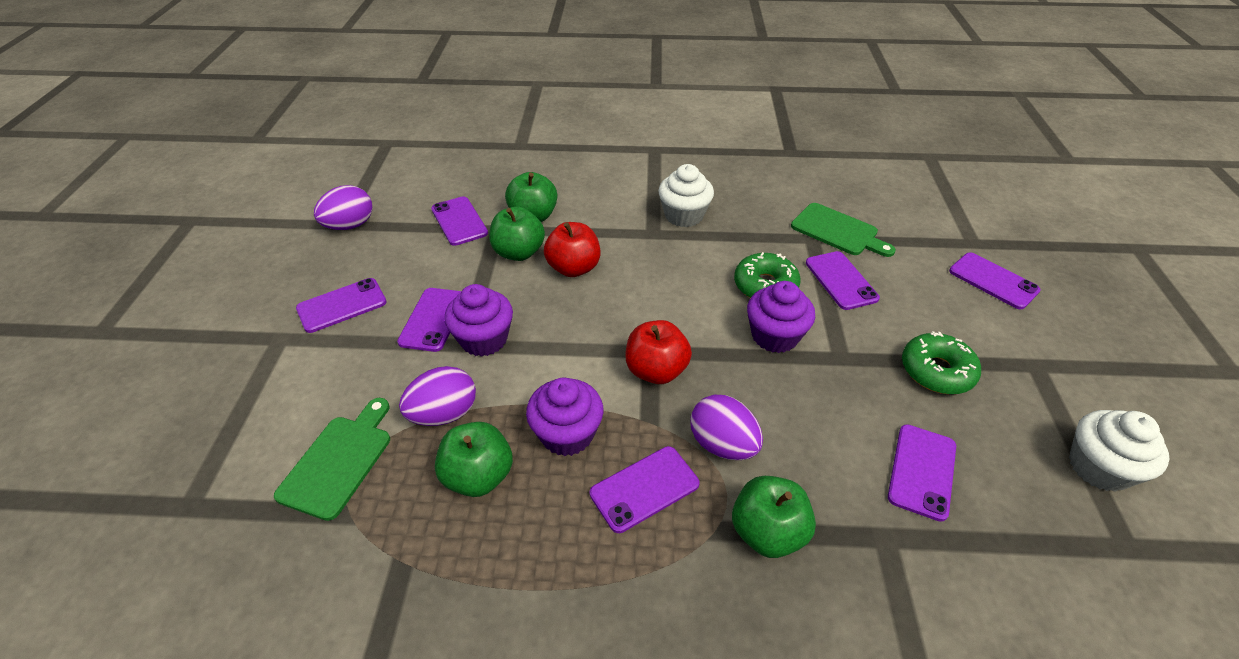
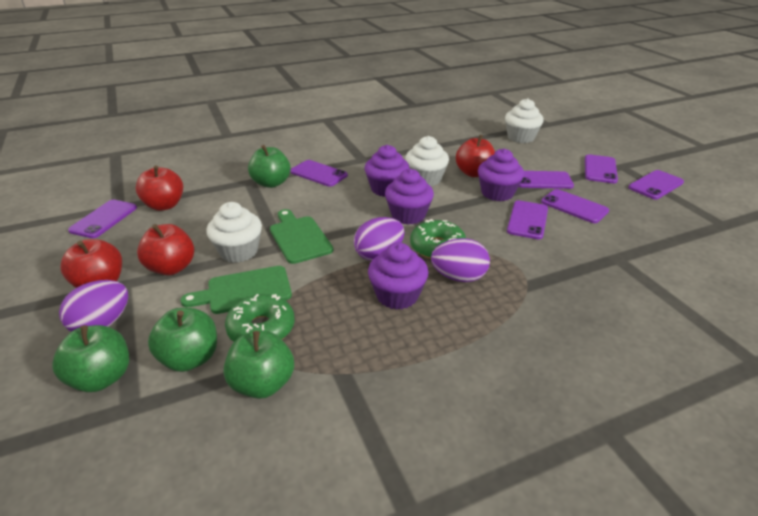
purple cupcake: 3 -> 4
red apple: 2 -> 4
white cupcake: 2 -> 3

